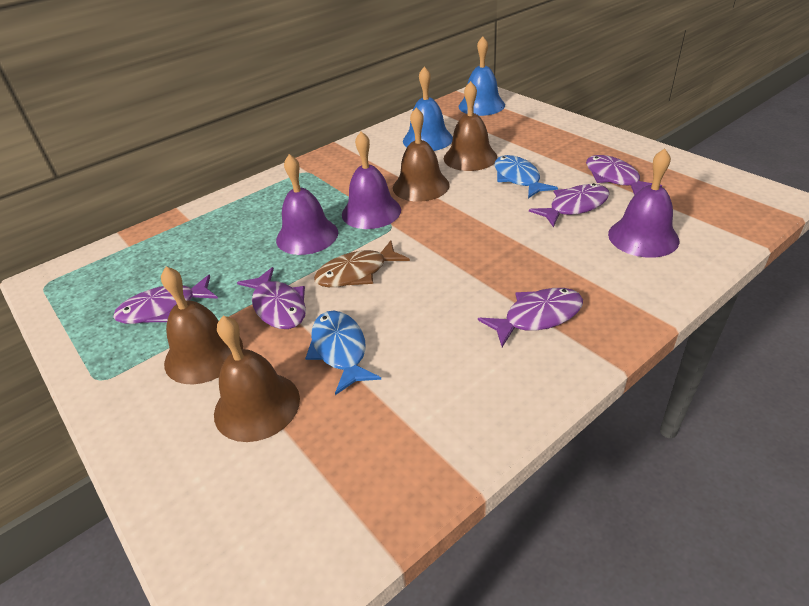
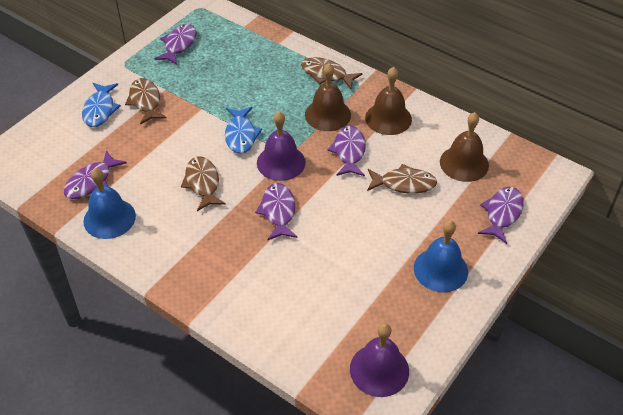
brown bell: 4 -> 3
brown fish: 1 -> 4
purple bell: 3 -> 2

